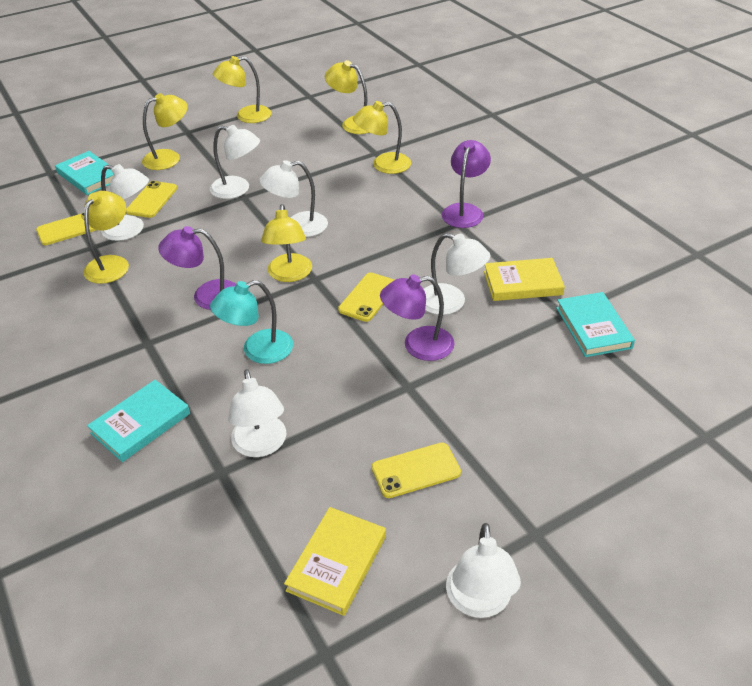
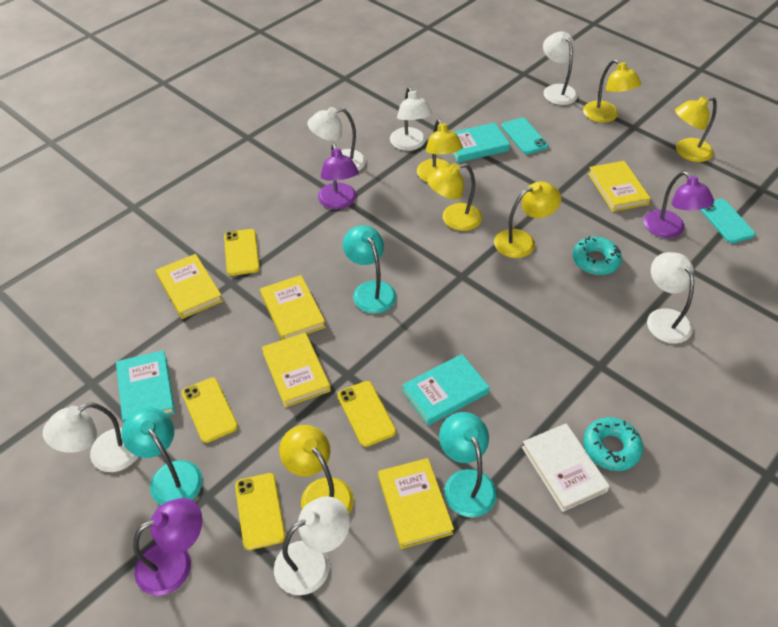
turquoise donut: 0 -> 2
turquoise lamp: 1 -> 3
turquoise phone: 0 -> 2
white book: 0 -> 1
yellow book: 2 -> 5

